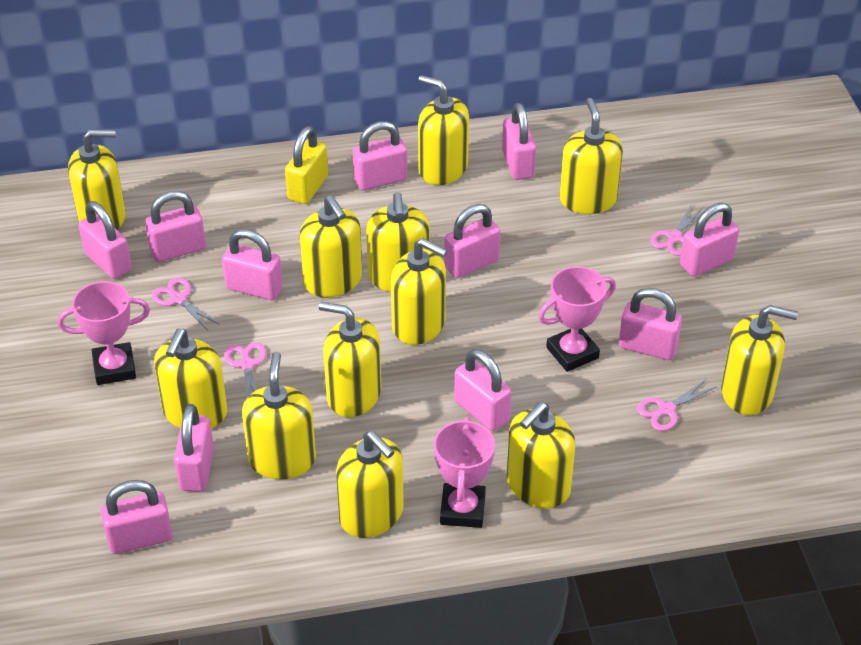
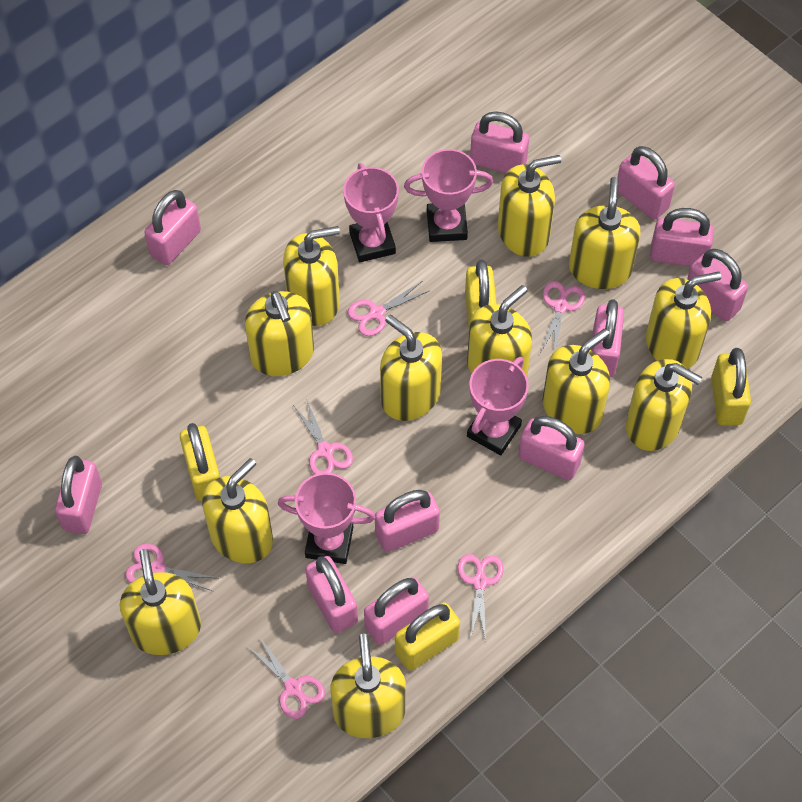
pink scissors: 4 -> 6
pink trophy: 3 -> 4
yellow padlock: 1 -> 4

